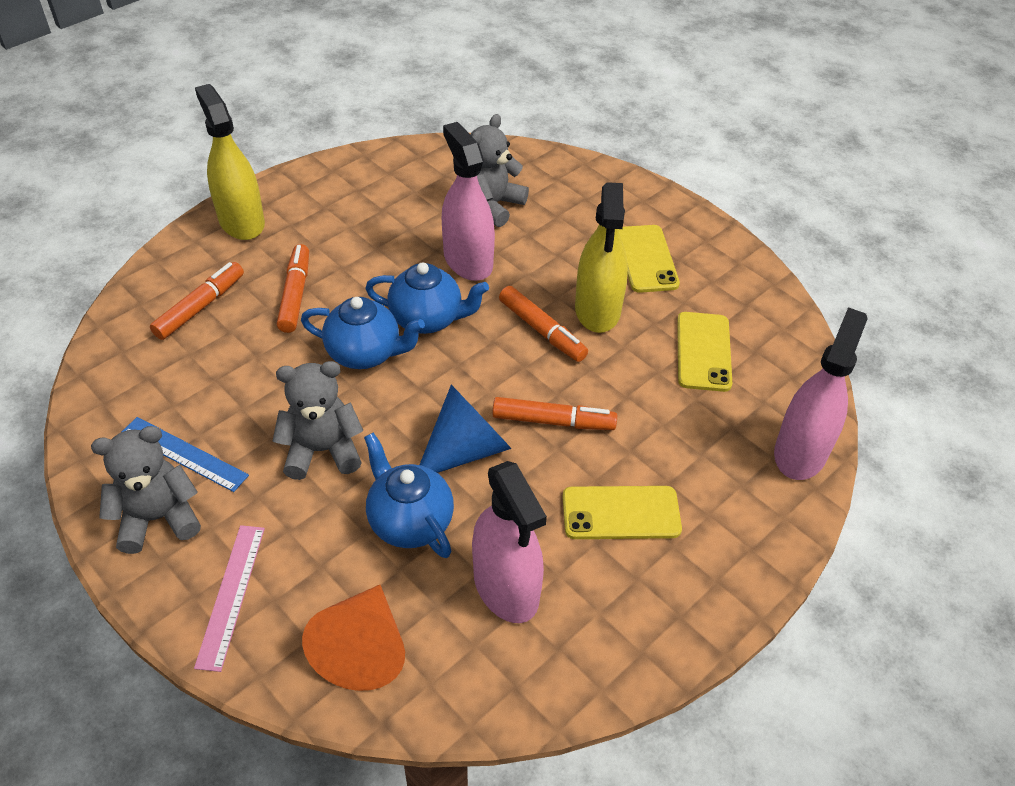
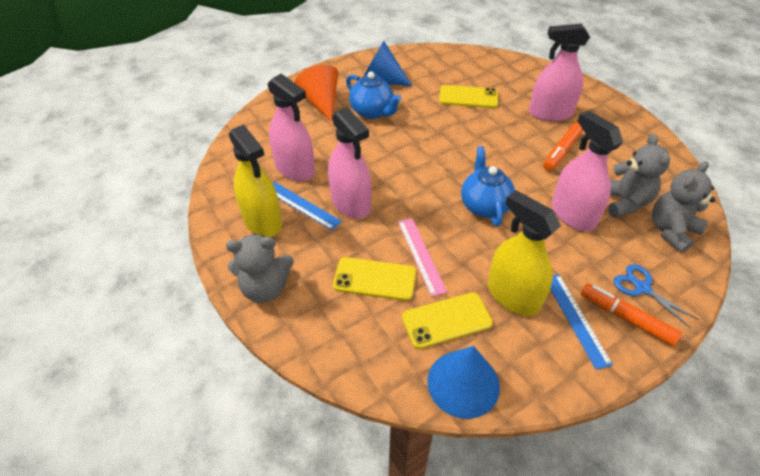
blue cone: 1 -> 2
blue ruler: 1 -> 2
blue scissors: 0 -> 1
blue teapot: 3 -> 2
orange marker: 4 -> 2
pink spray bottle: 3 -> 4

